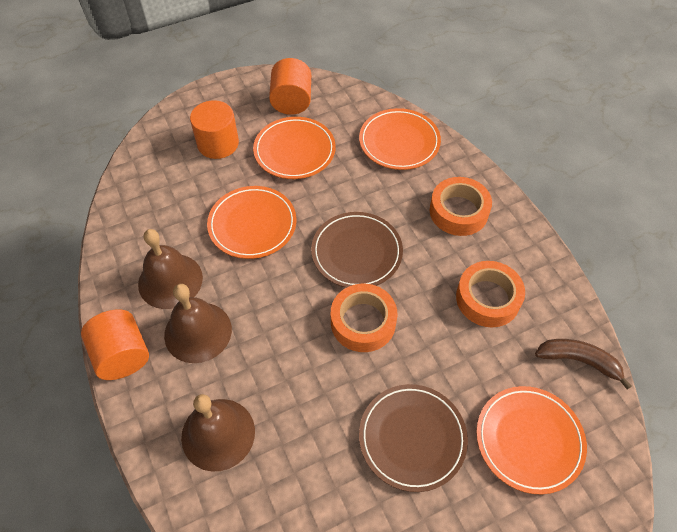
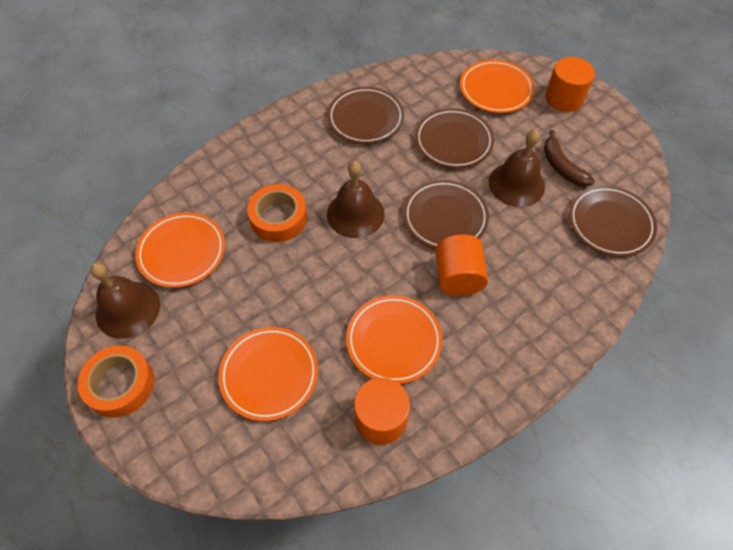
brown plate: 2 -> 4
orange tape: 3 -> 2

